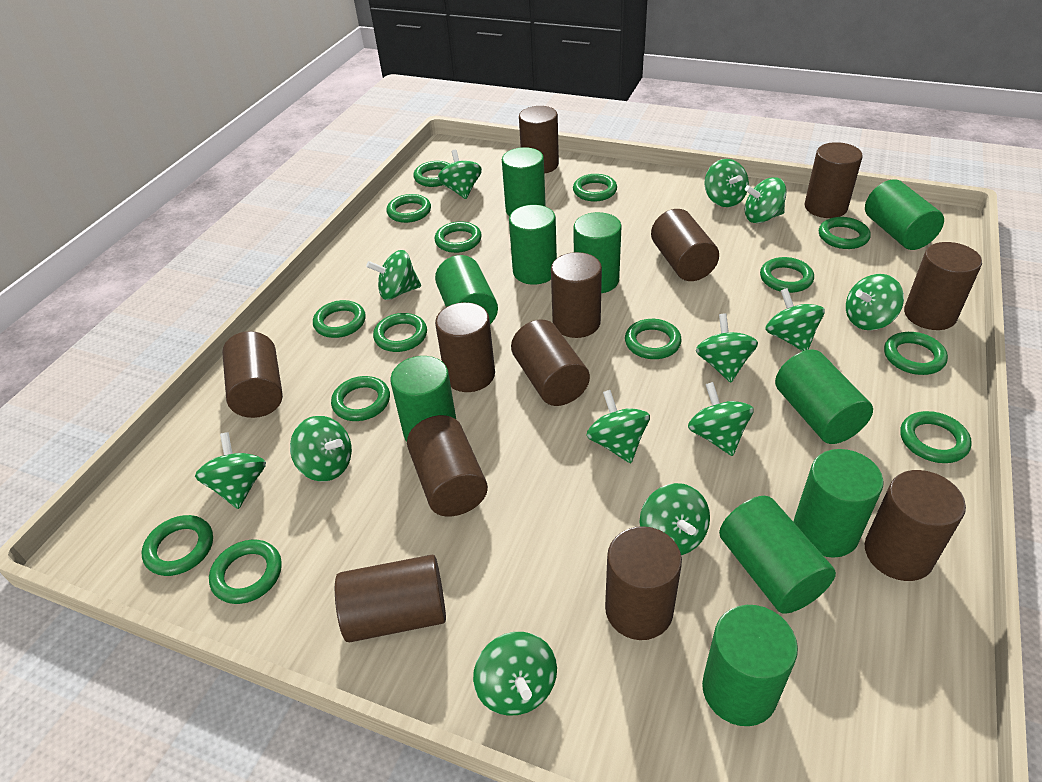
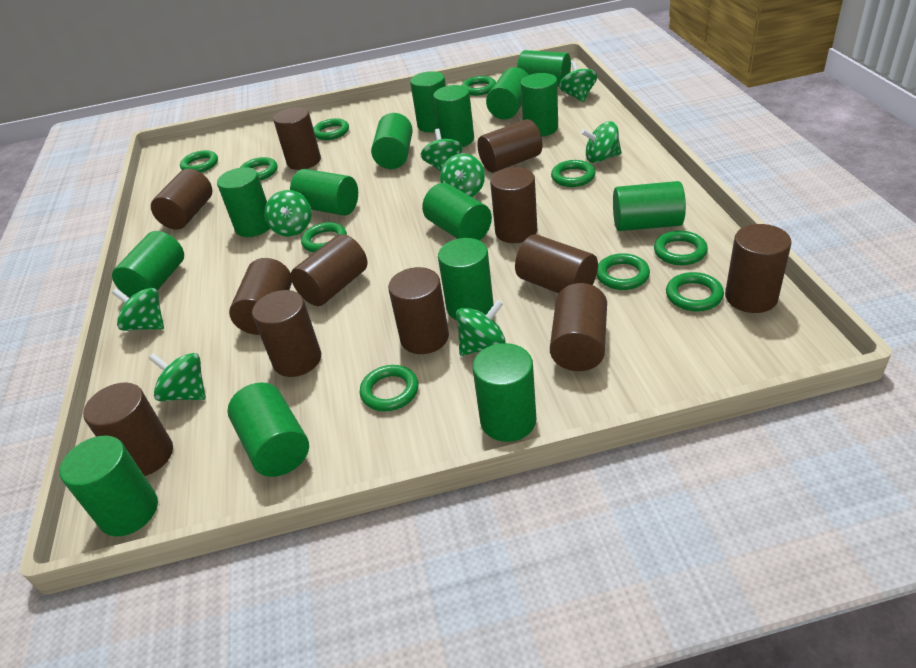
green cylinder: 10 -> 15
green ring: 14 -> 10
green spinning top: 13 -> 8

